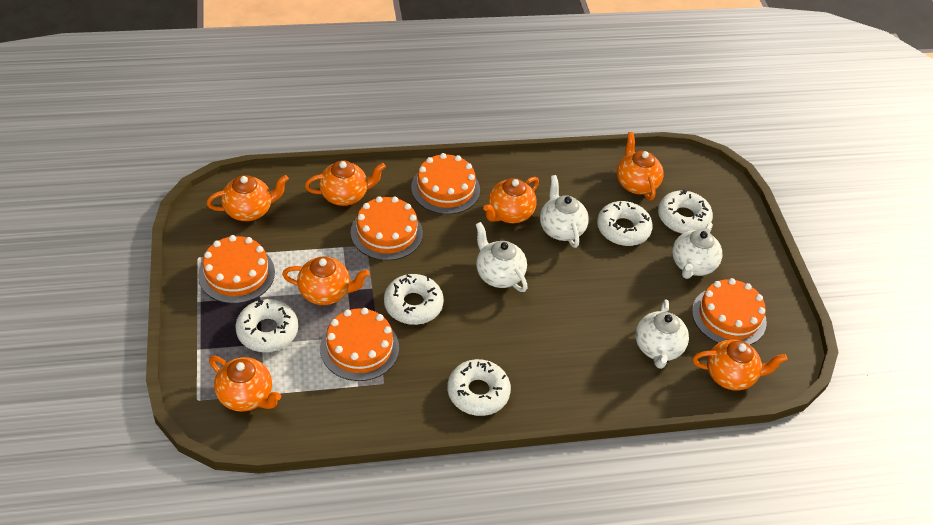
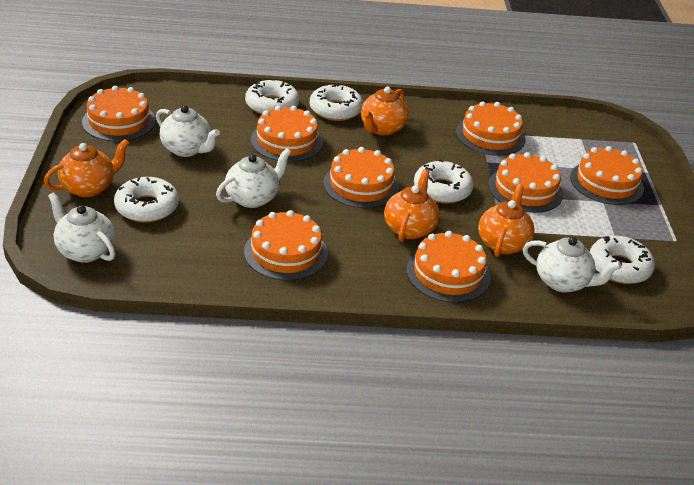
orange cake: 5 -> 8
orange teapot: 7 -> 4

